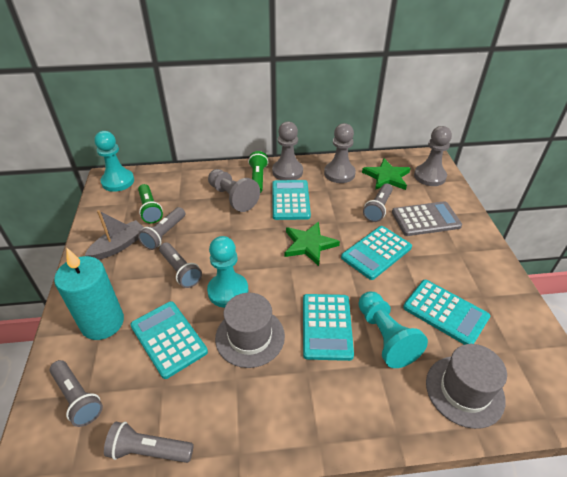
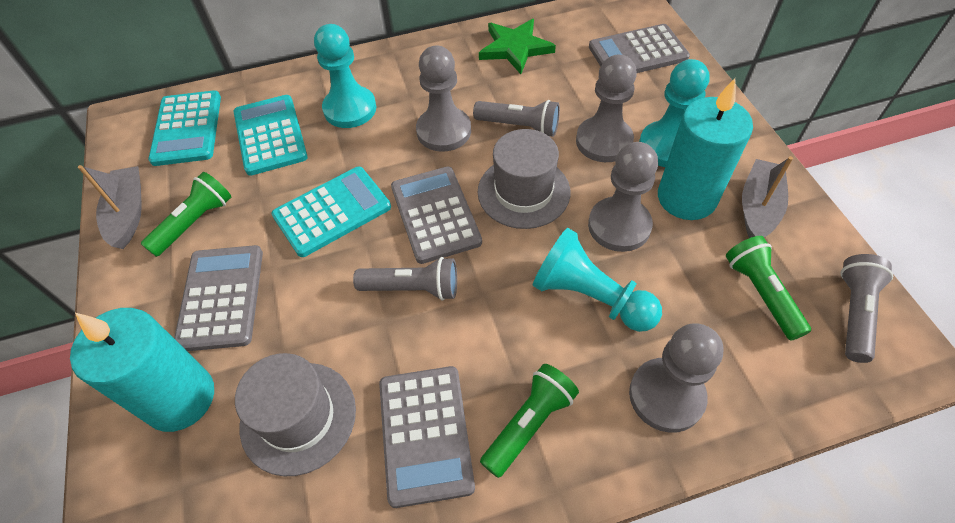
green flashlight: 2 -> 3
green star: 2 -> 1
grey boat: 1 -> 2
grey calculator: 1 -> 4
grey flashlight: 5 -> 3
turquoise calculator: 5 -> 3
turquoise candle: 1 -> 2

